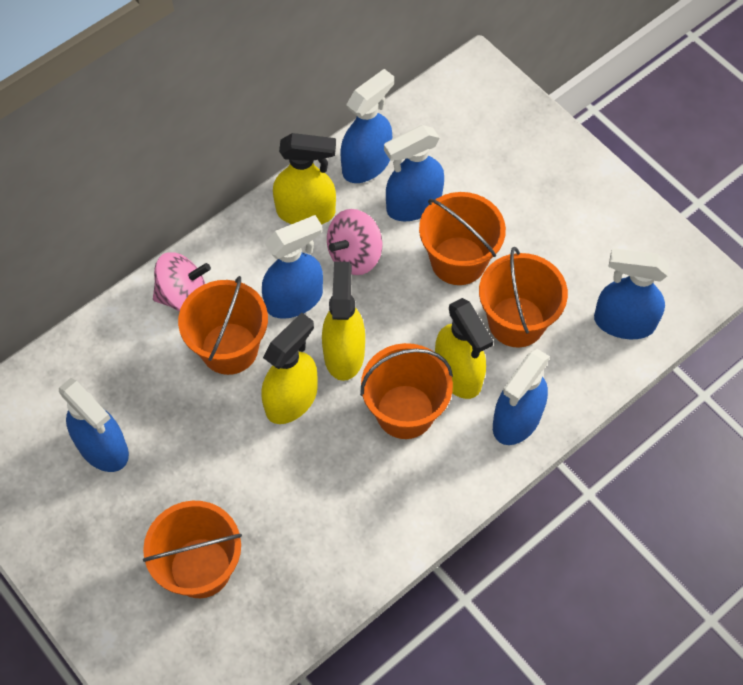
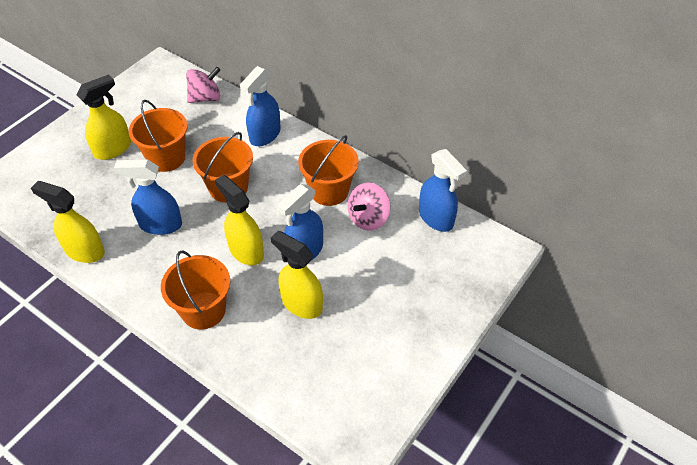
blue spray bottle: 6 -> 4
orange bucket: 5 -> 4

